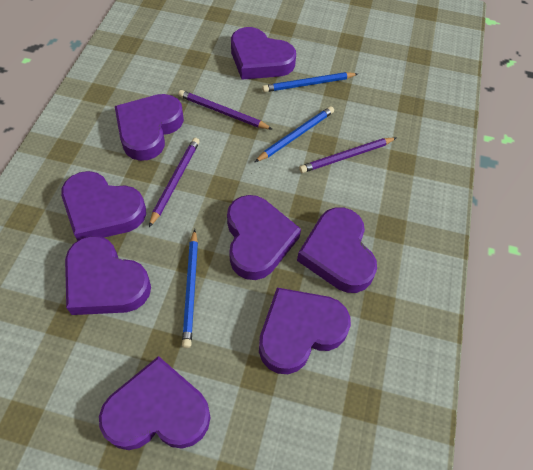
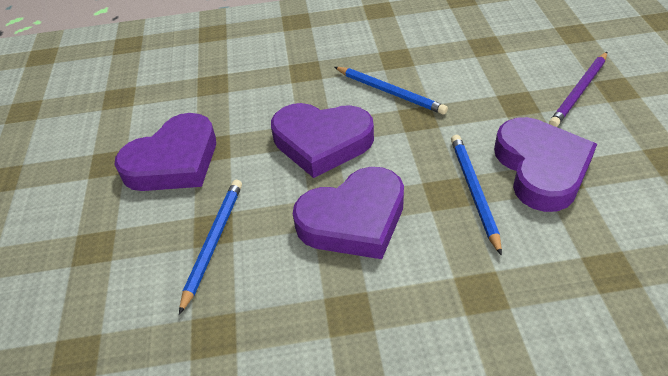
purple heart: 8 -> 4
purple pencil: 3 -> 1

